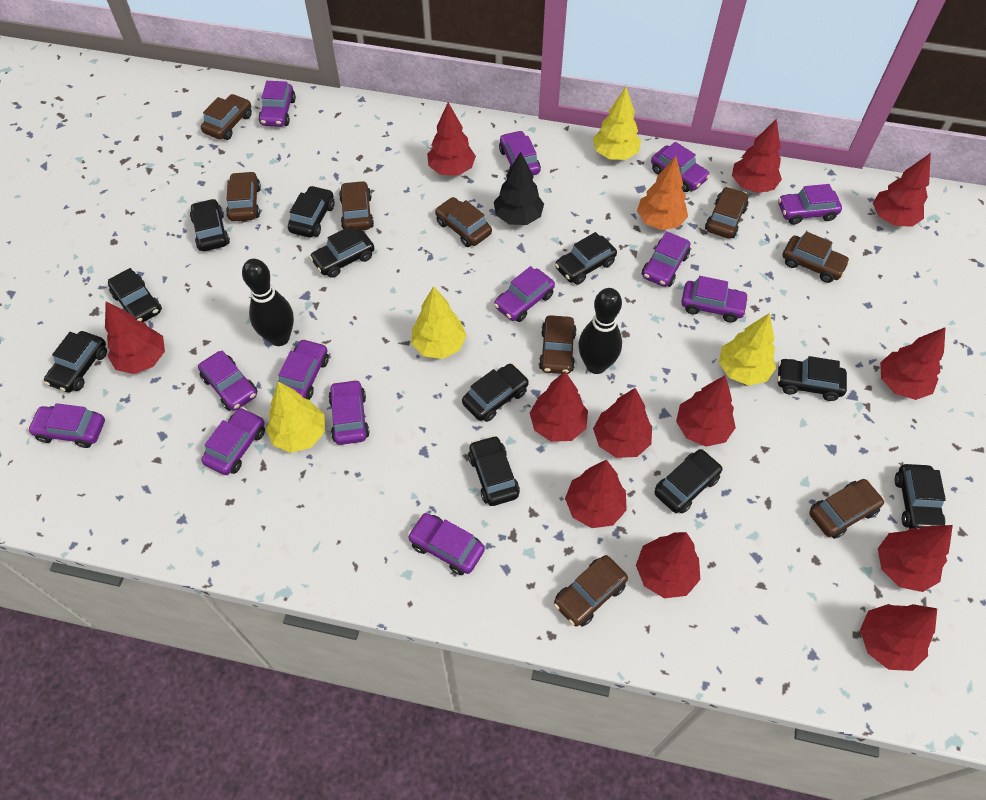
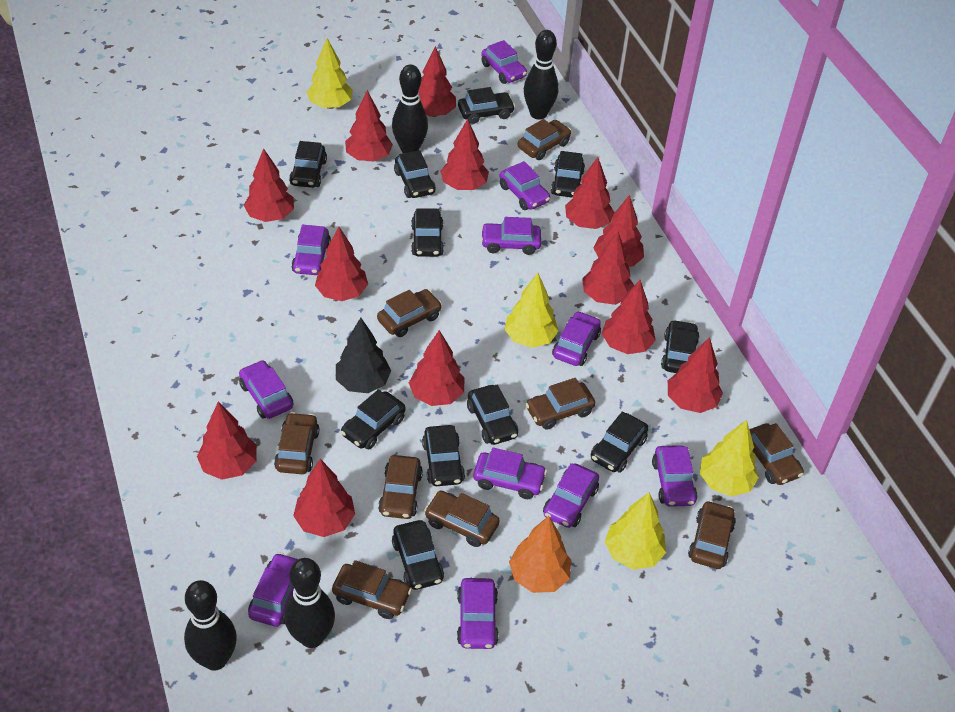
black bowling pin: 2 -> 4
purple car: 13 -> 11
red tree: 12 -> 13

